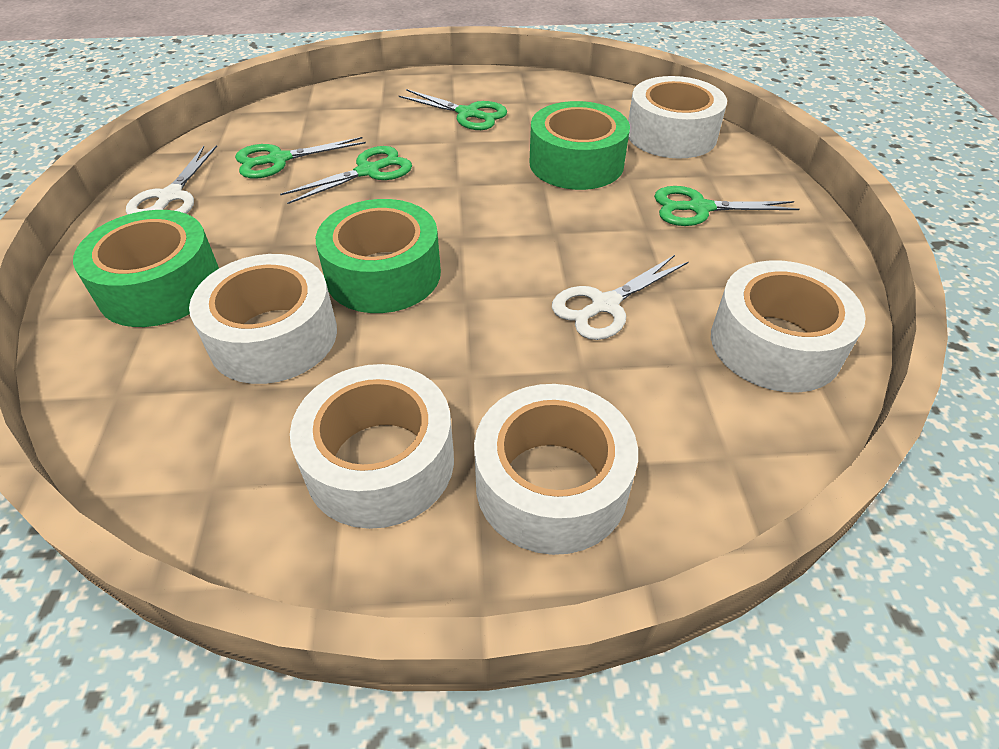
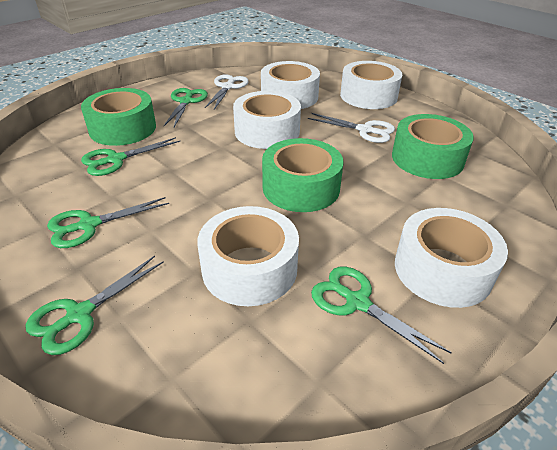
green scissors: 4 -> 5

